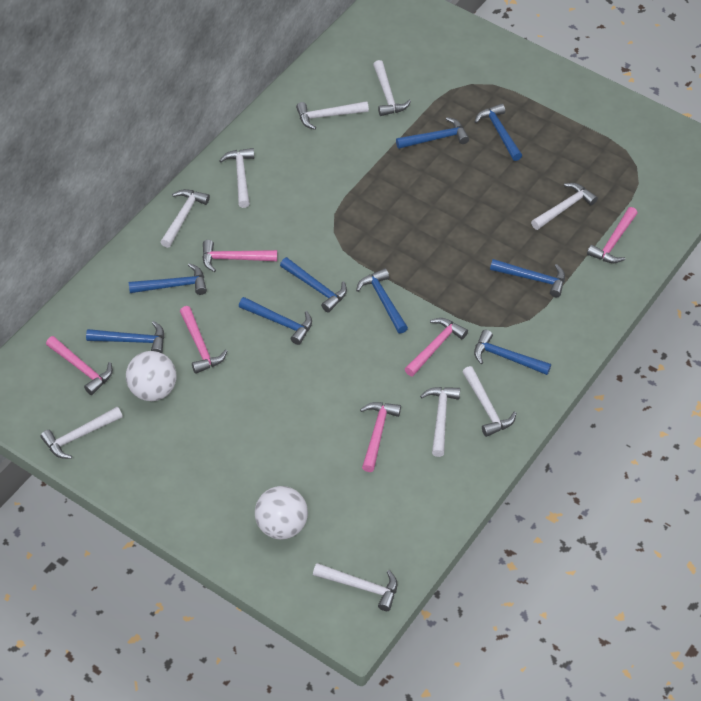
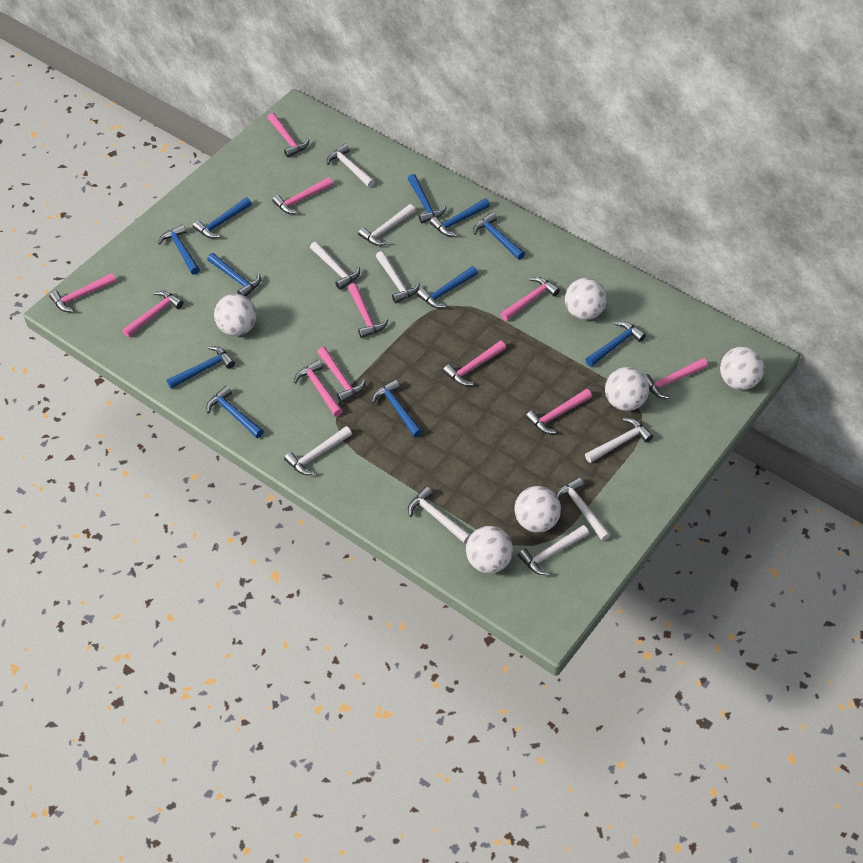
blue hammer: 9 -> 11
pink hammer: 6 -> 11
white ball: 2 -> 6

